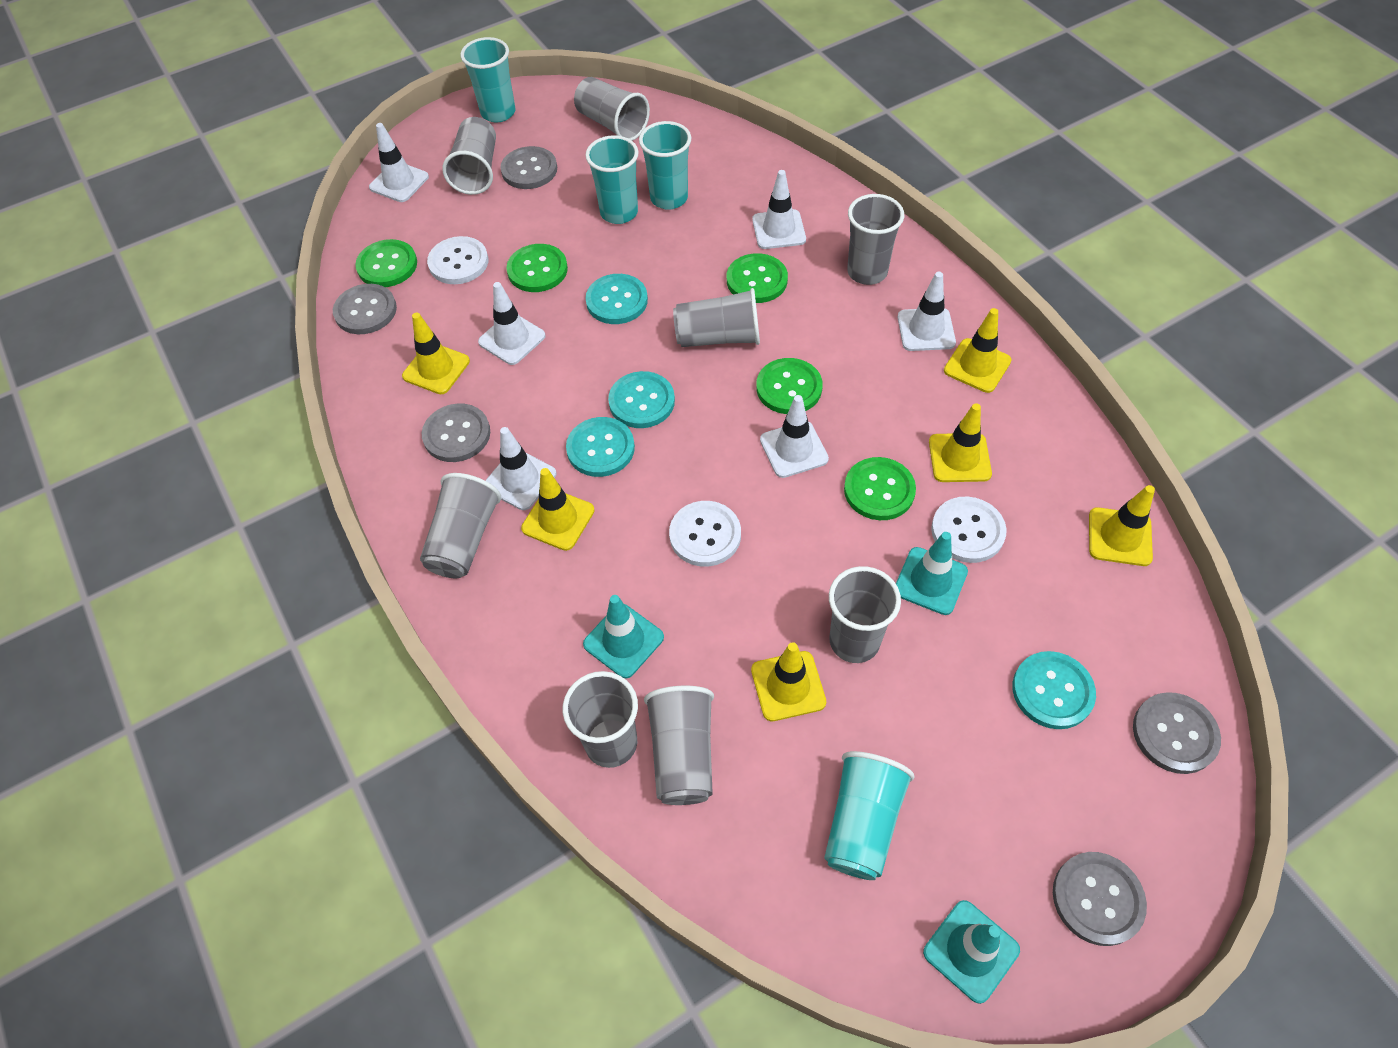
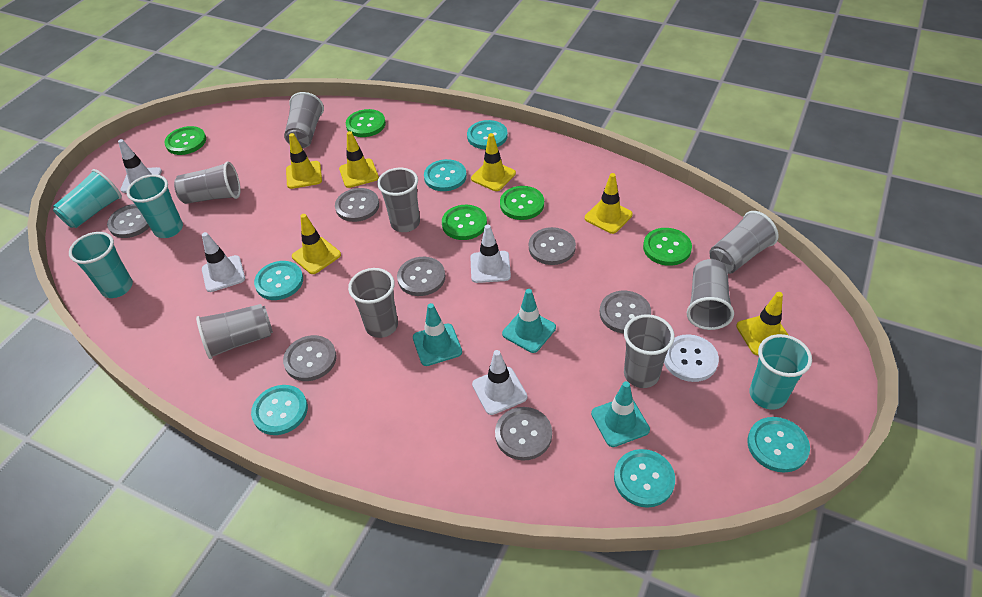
grey button: 5 -> 7
turquoise button: 4 -> 6
white button: 3 -> 1
white traffic cone: 6 -> 4

